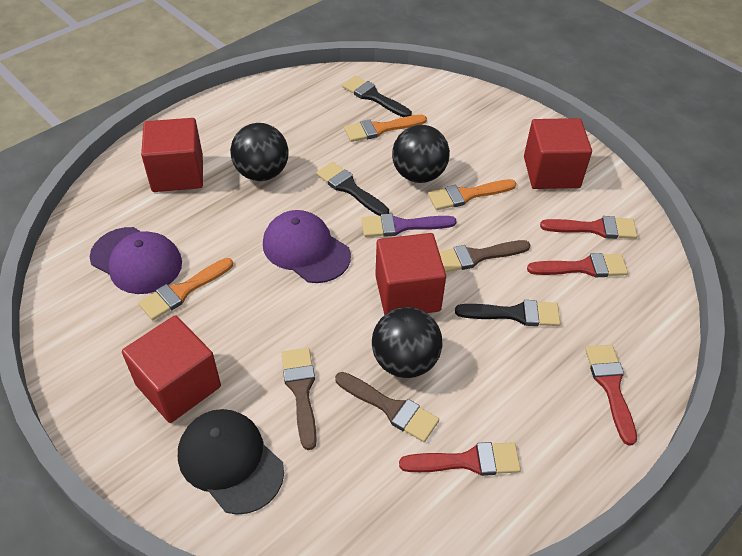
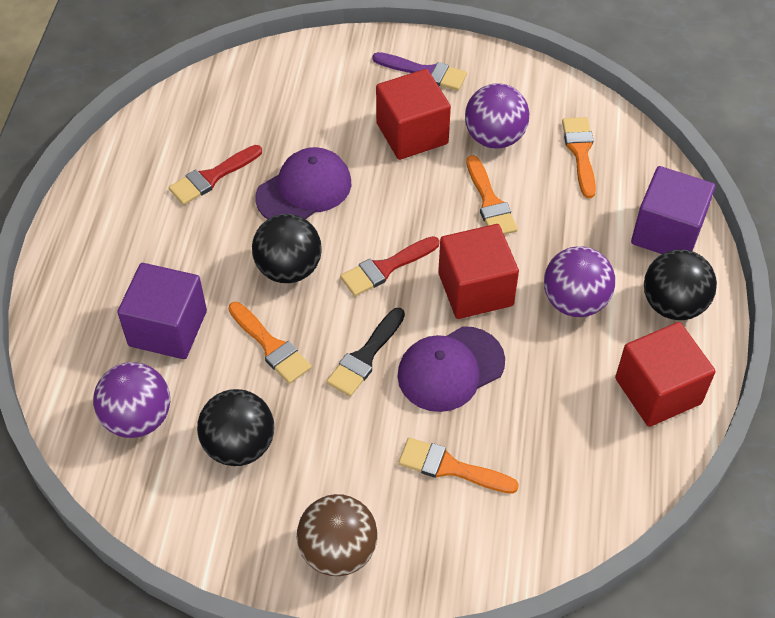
black brush: 3 -> 1
black cap: 1 -> 0
brown ball: 0 -> 1
brown brush: 3 -> 0
orange brush: 3 -> 4
purple ball: 0 -> 3
purple cube: 0 -> 2
red brush: 4 -> 2
red cube: 4 -> 3

